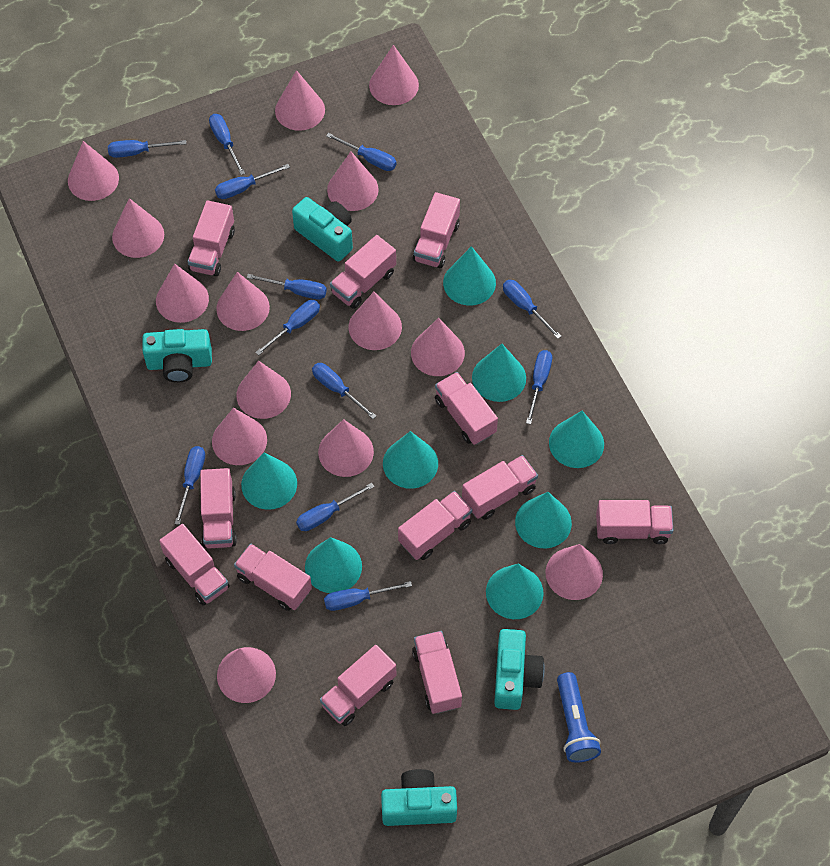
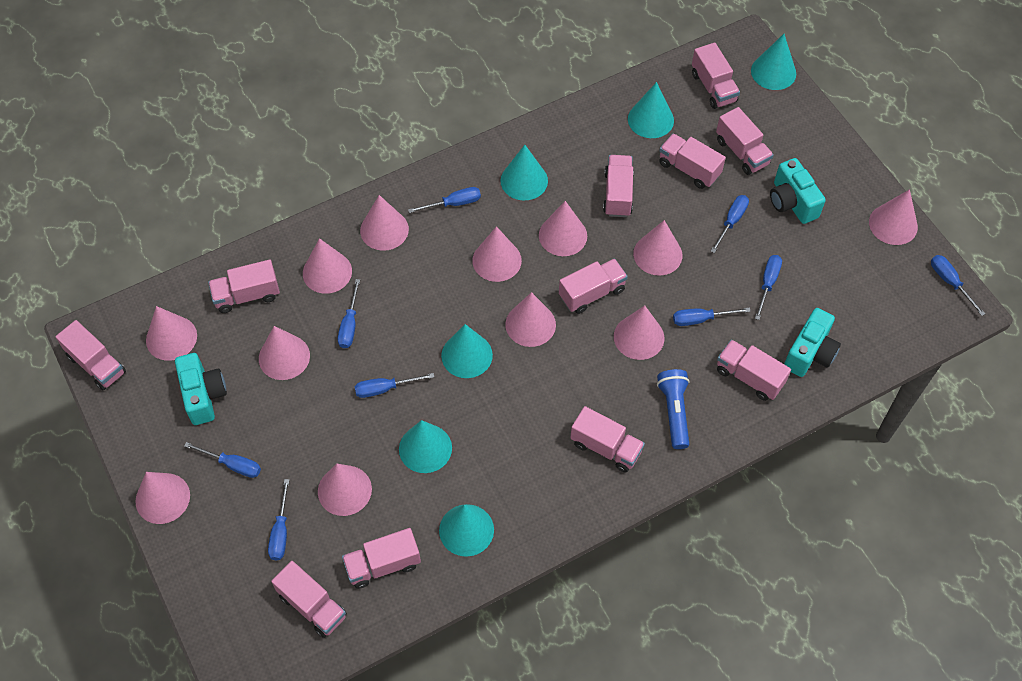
blue screwdriver: 12 -> 9
pink cone: 14 -> 12
pink truck: 12 -> 11
turquoise camera: 4 -> 3
turquoise cone: 8 -> 6

